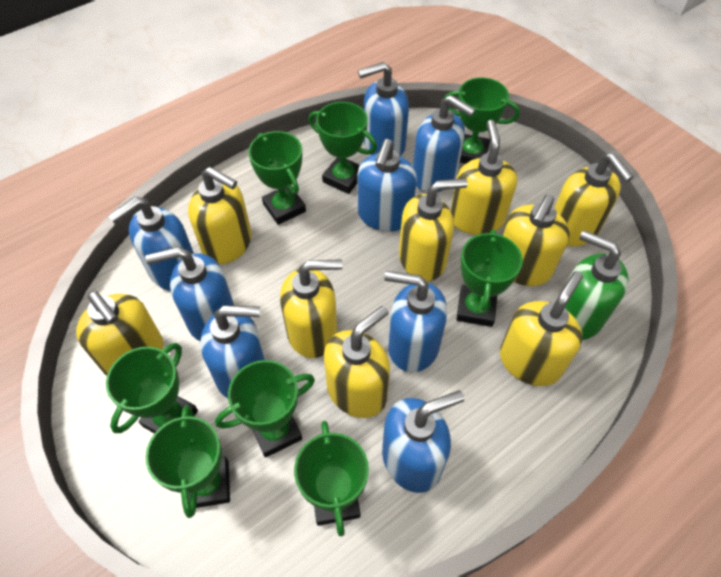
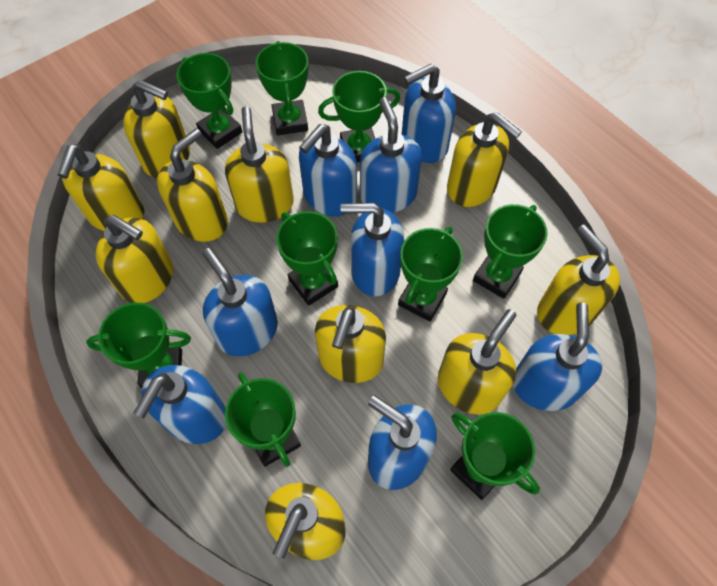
green soap dispenser: 1 -> 0
green trophy: 8 -> 9
yellow soap dispenser: 9 -> 10

